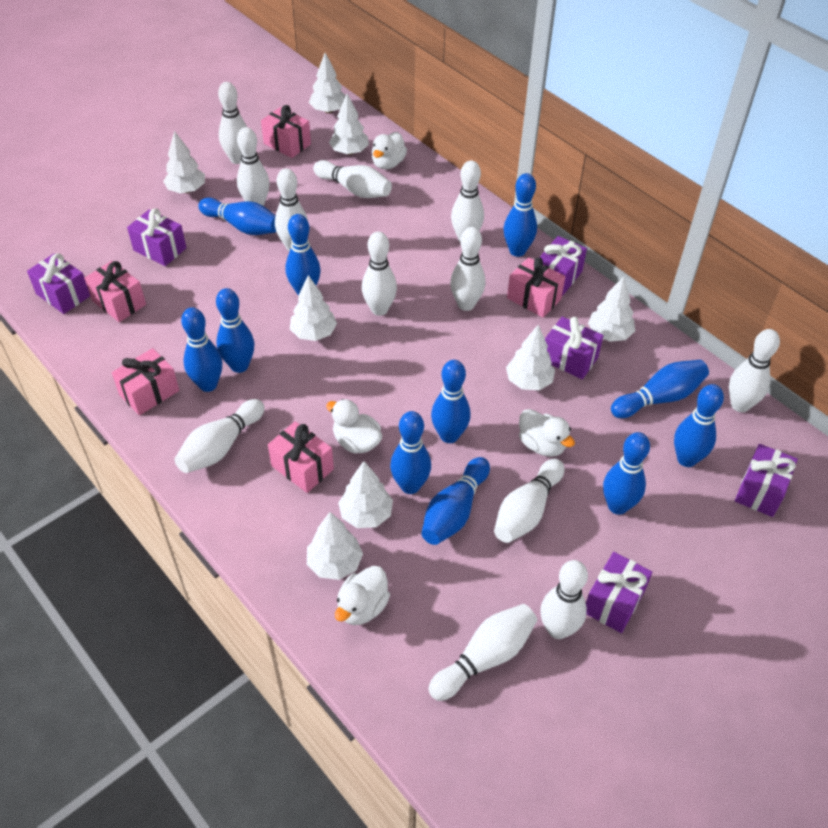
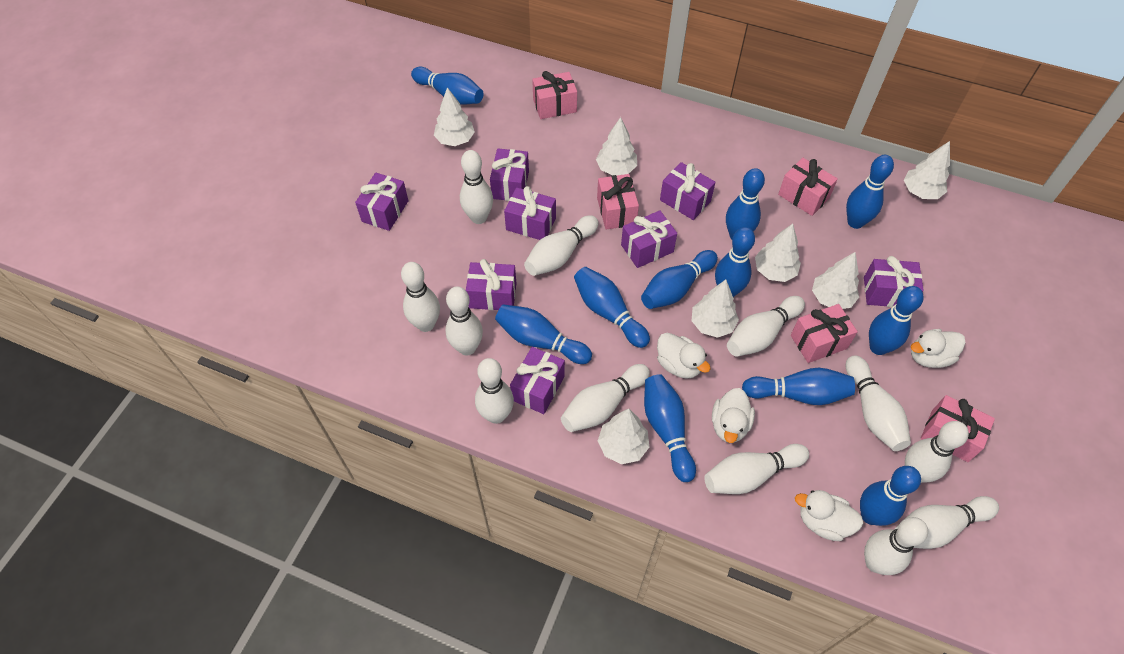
purple gift: 6 -> 8
white tree: 8 -> 7

